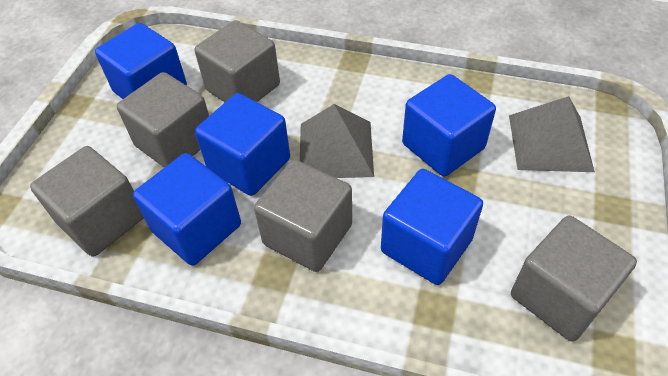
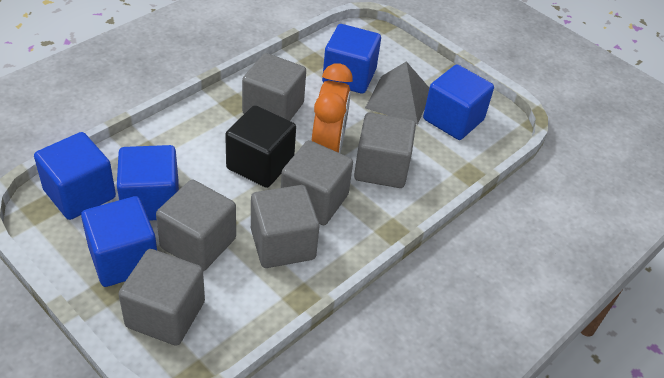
black cube: 0 -> 1
grey cube: 5 -> 6
grey pyramid: 2 -> 1
orange clock: 0 -> 1

